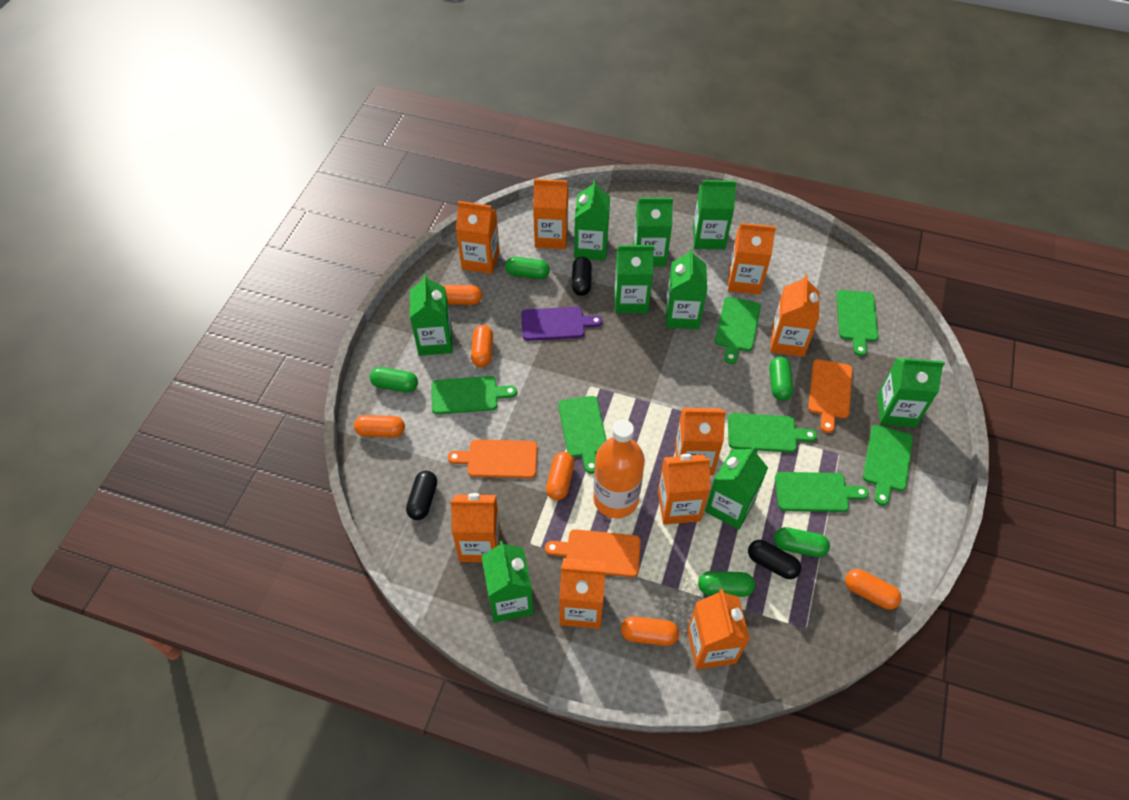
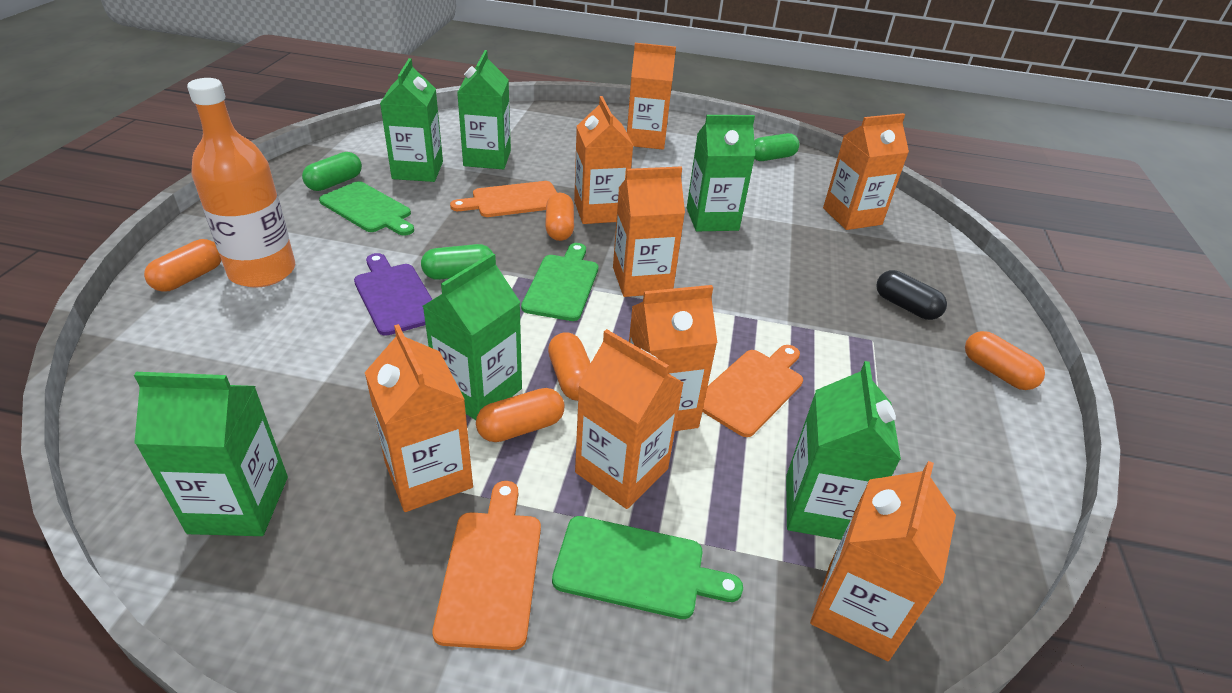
black capsule: 3 -> 1
green capsule: 5 -> 3
green carton: 9 -> 6
green cutting board: 7 -> 3
orange capsule: 6 -> 5
orange carton: 9 -> 8

